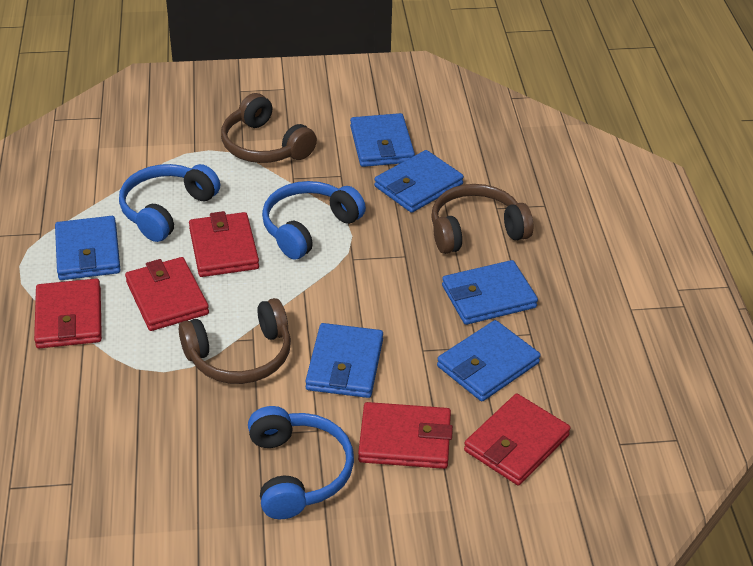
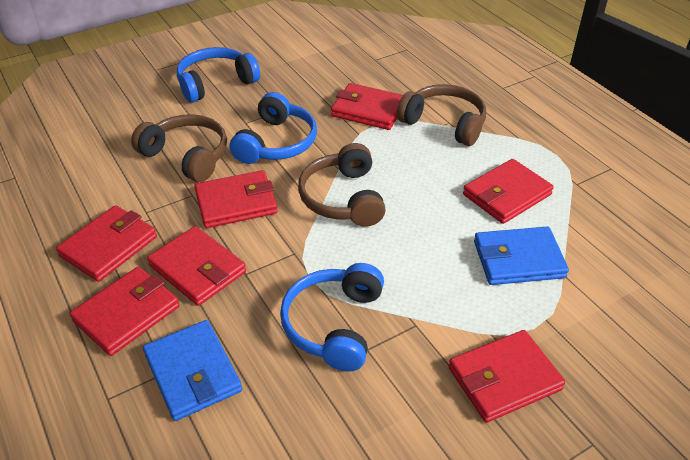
blue wallet: 6 -> 2
red wallet: 5 -> 7

